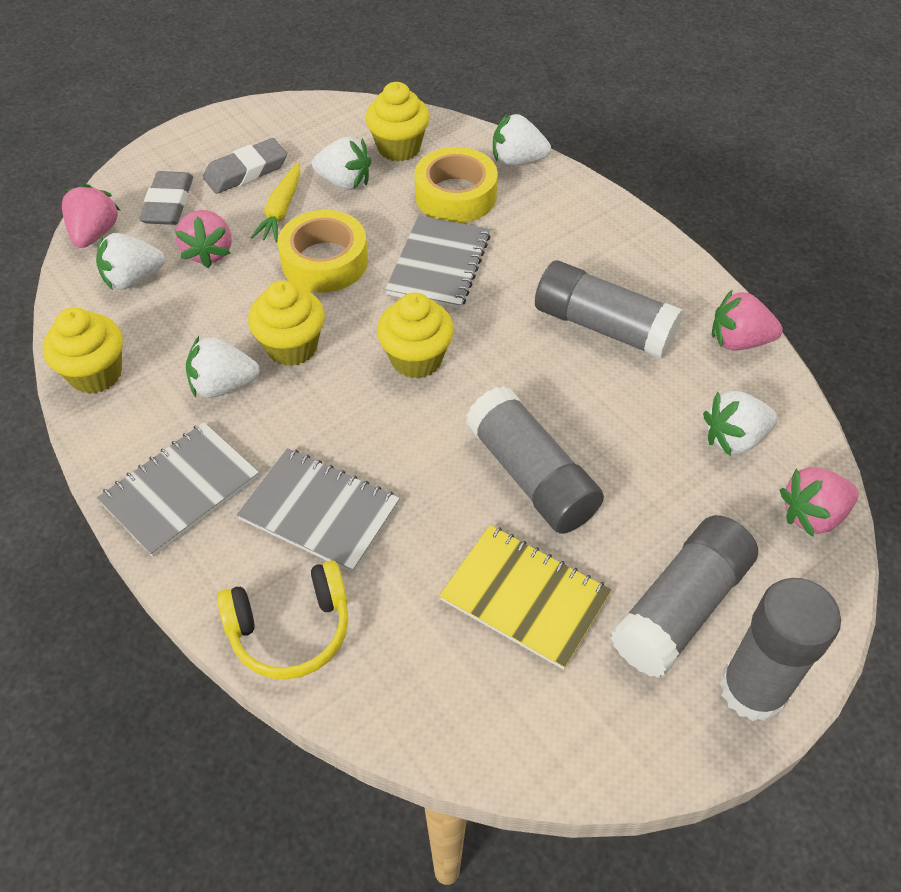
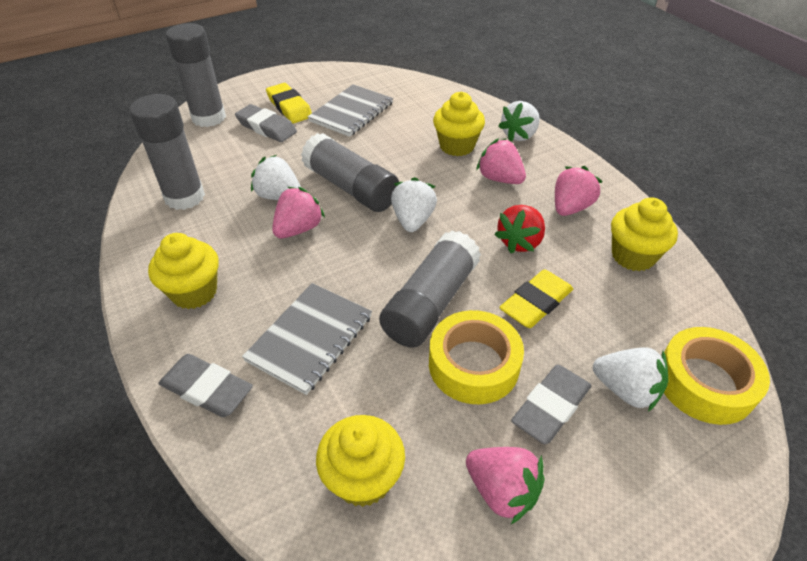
grey eraser: 2 -> 3
grey notebook: 3 -> 2
red strawberry: 0 -> 1
white strawberry: 5 -> 4
yellow carrot: 1 -> 0
yellow eraser: 0 -> 2
yellow headphones: 1 -> 0
yellow notebook: 1 -> 0

